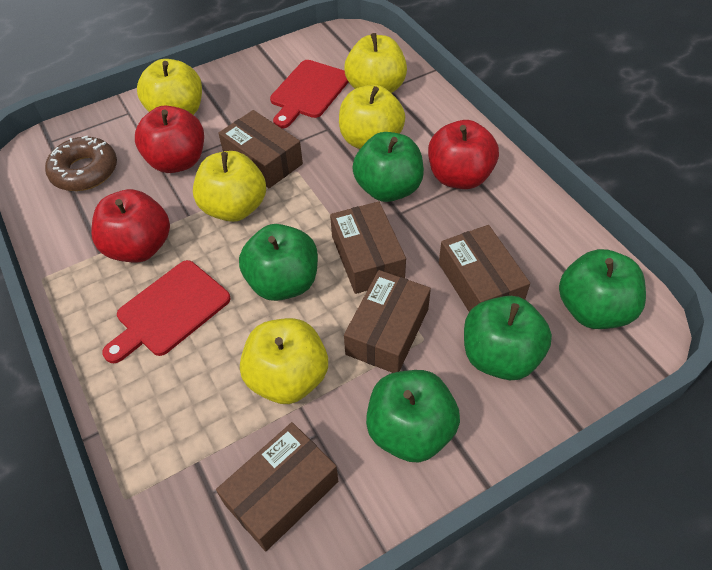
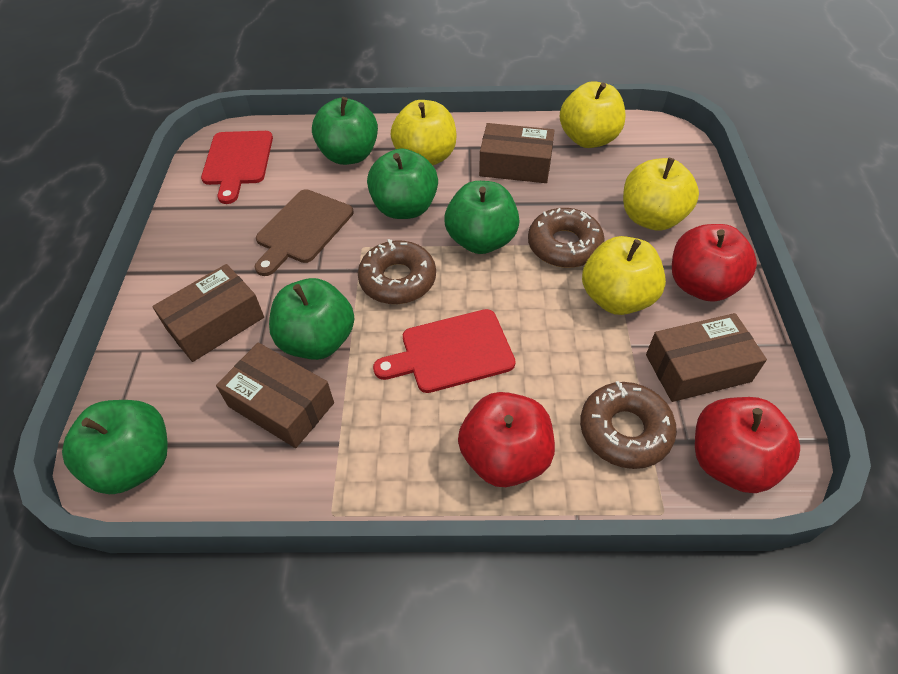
brown box: 5 -> 4
brown cutting board: 0 -> 1
brown donut: 1 -> 3
yellow apple: 5 -> 4

